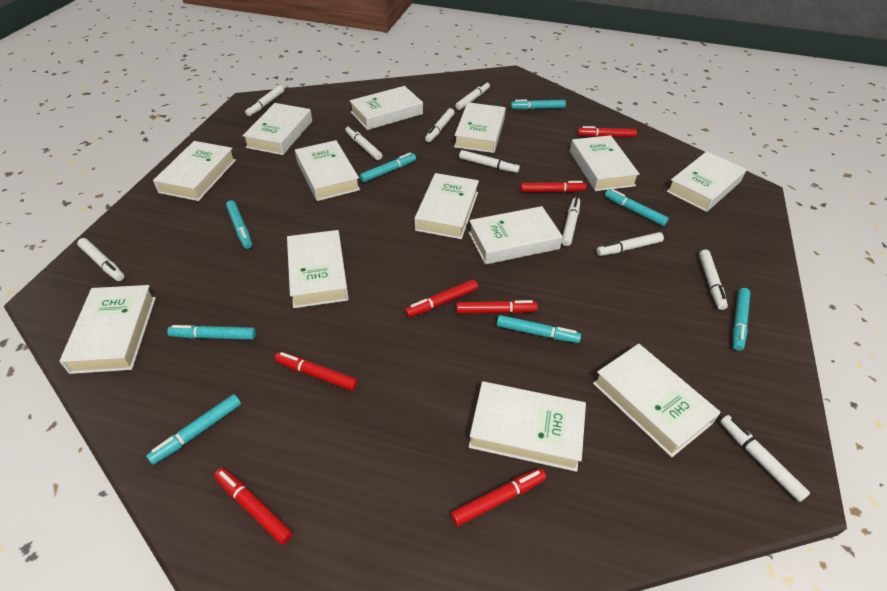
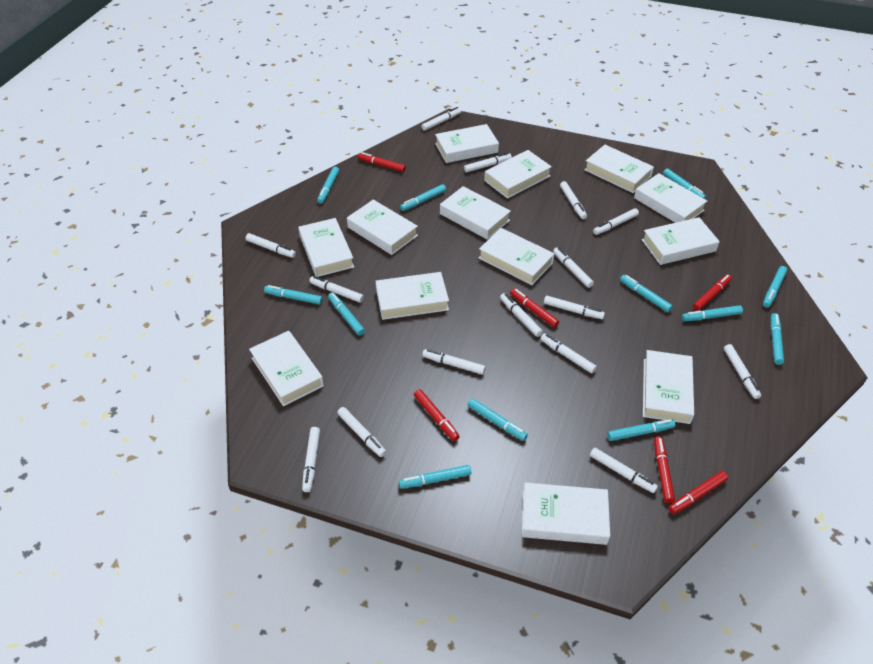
red marker: 7 -> 6
turquoise marker: 8 -> 12
white marker: 10 -> 15

